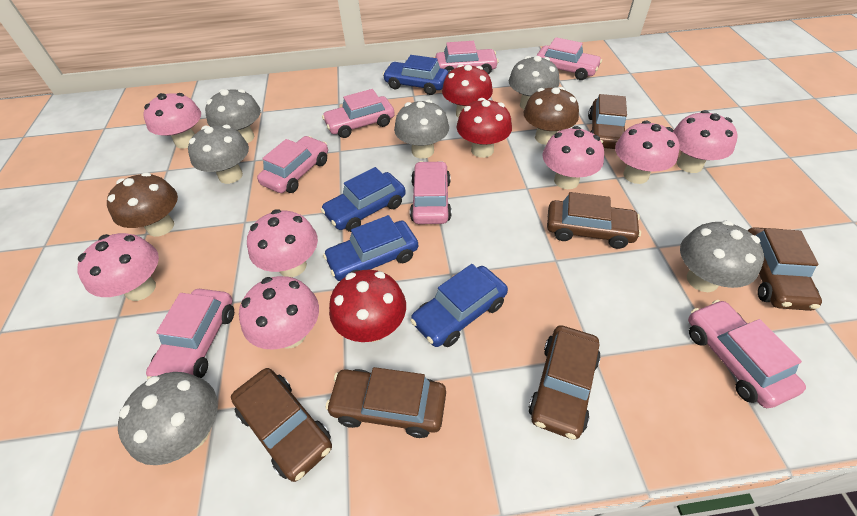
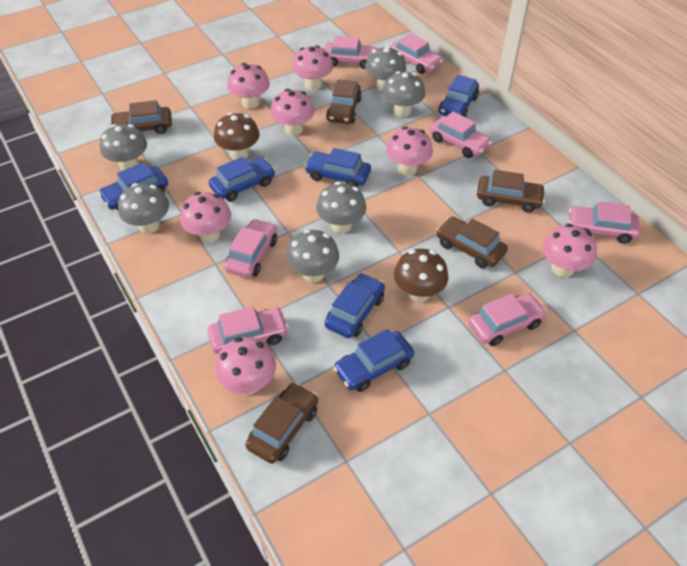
blue car: 4 -> 6
brown car: 6 -> 5
red mushroom: 3 -> 0

